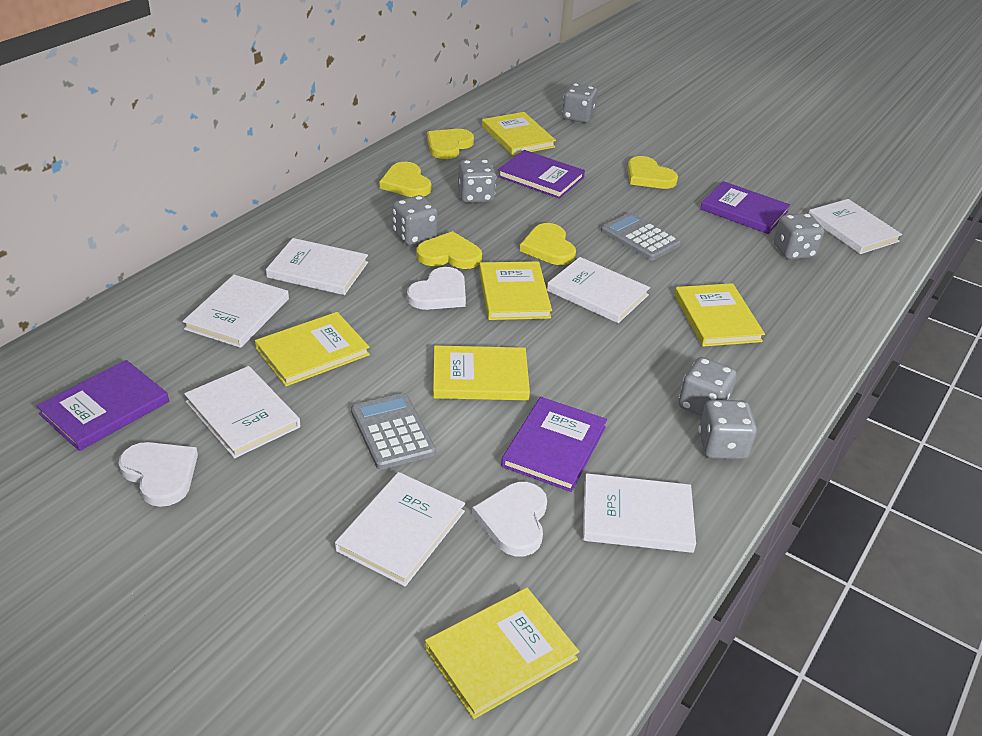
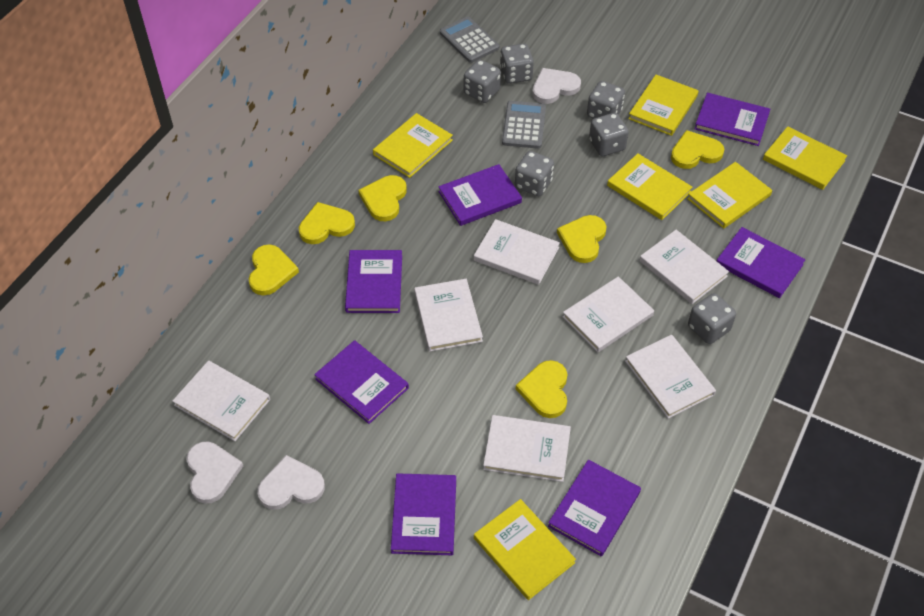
purple book: 4 -> 7
yellow heart: 5 -> 6

